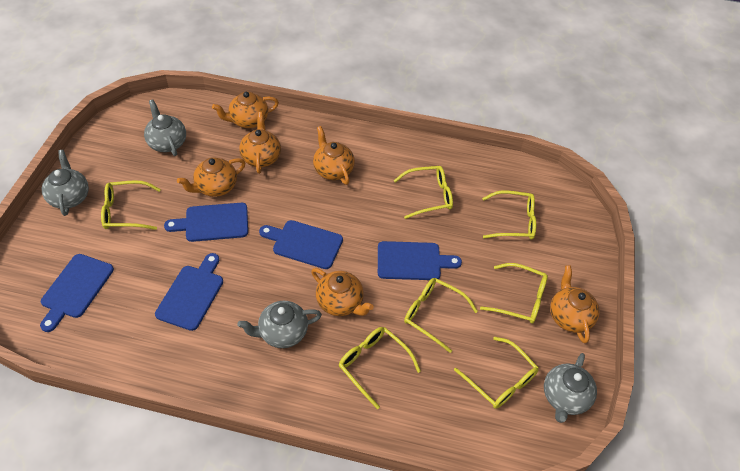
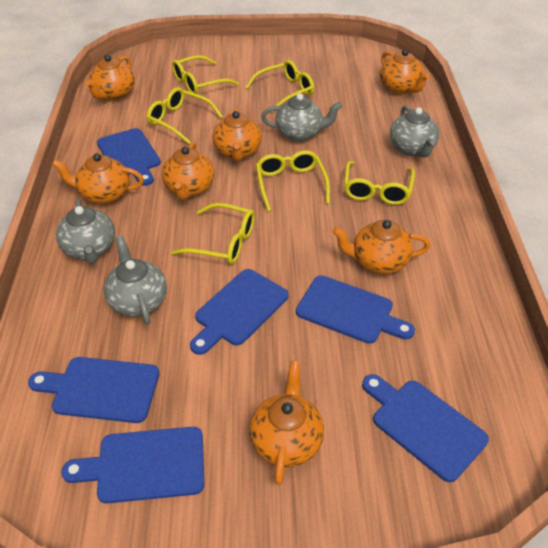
blue cutting board: 5 -> 6
orange teapot: 6 -> 7
yellow glasses: 7 -> 6

